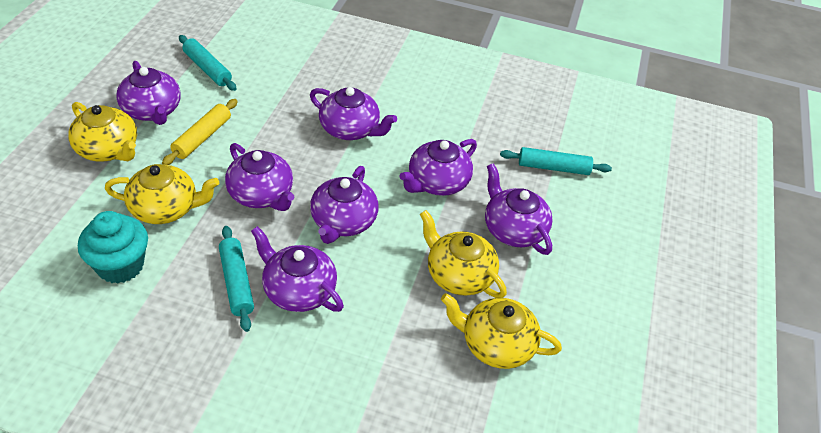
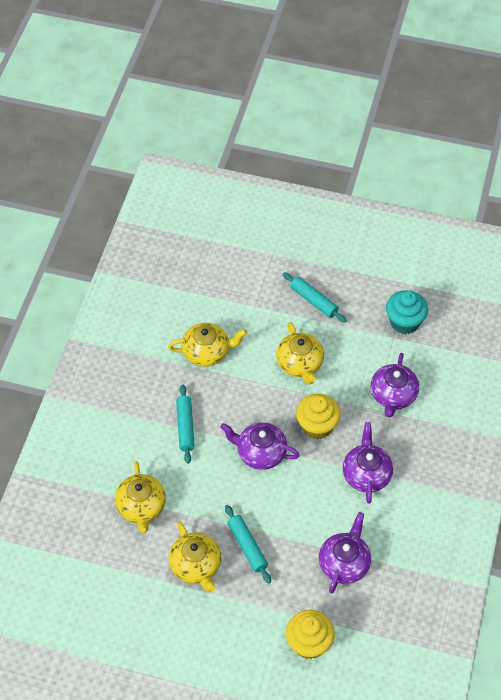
purple teapot: 7 -> 4
yellow cupcake: 0 -> 2
yellow rolling pin: 1 -> 0

